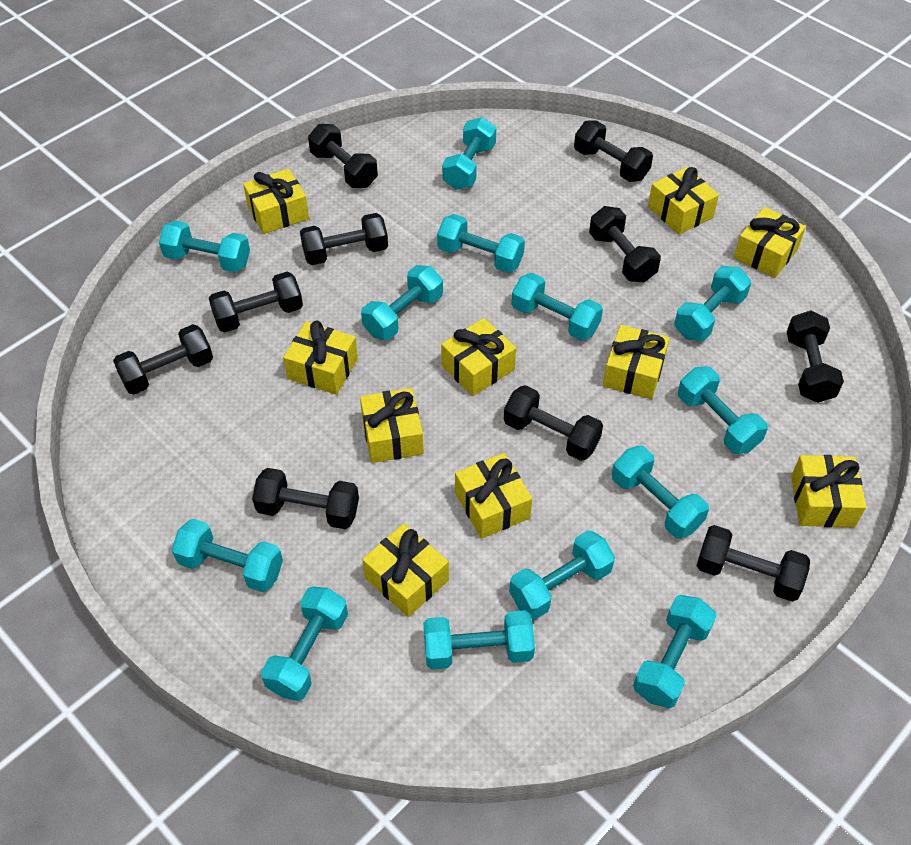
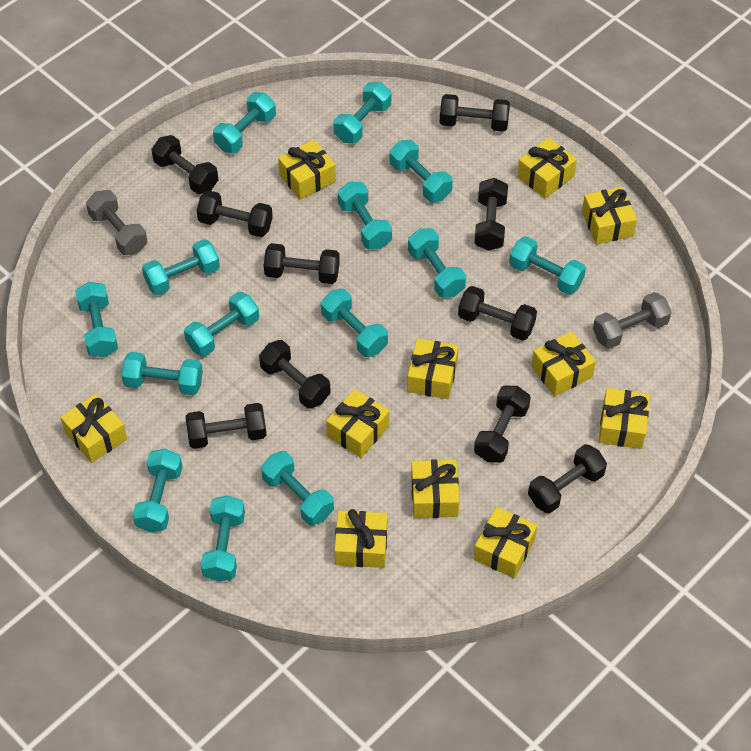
grey dumbbell: 0 -> 2
turquoise dumbbell: 13 -> 14
yellow gift: 10 -> 11

